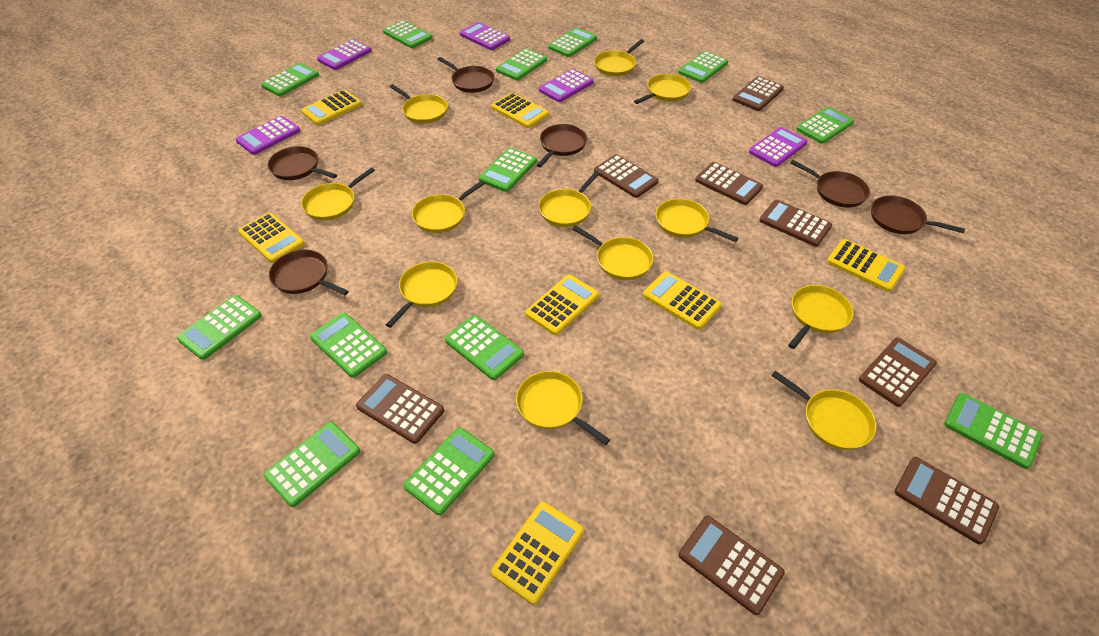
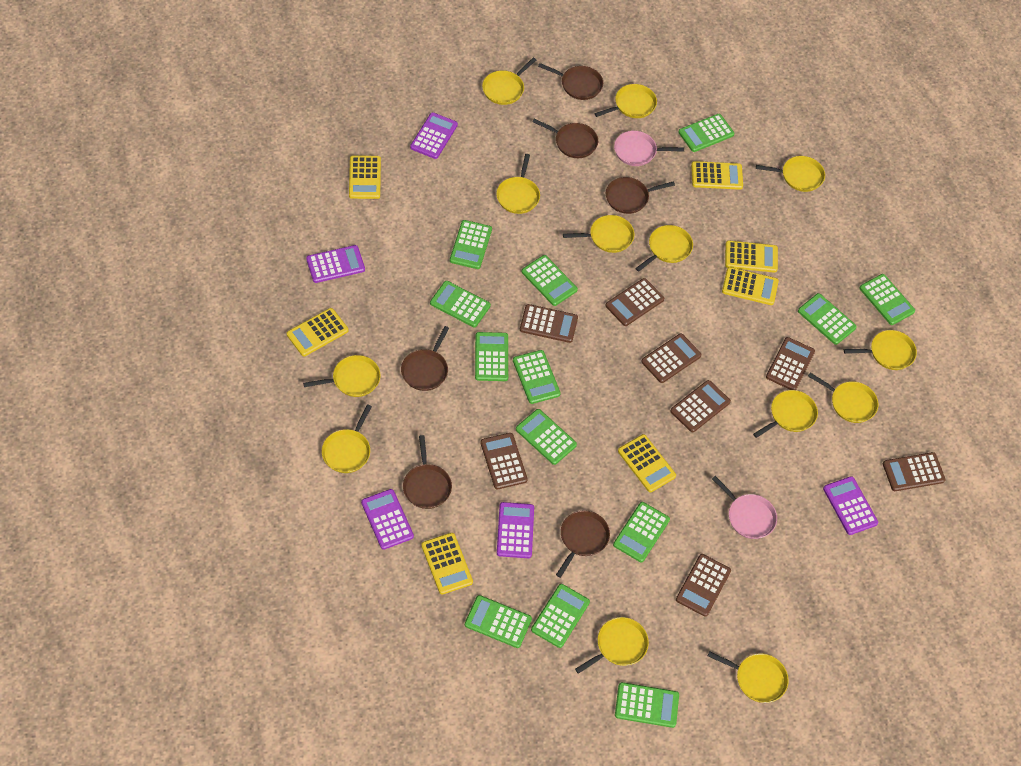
pink pan: 0 -> 2
yellow pan: 12 -> 13

